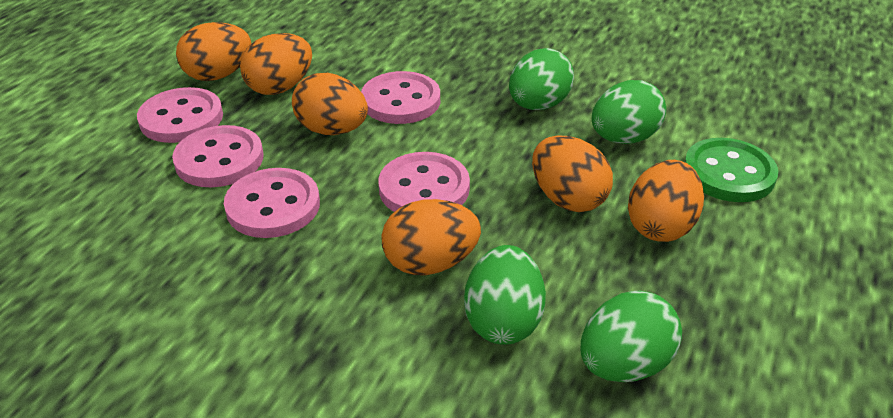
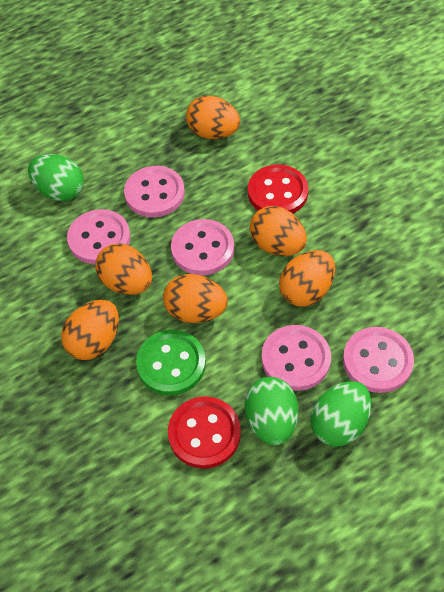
green egg: 4 -> 3
red button: 0 -> 2

